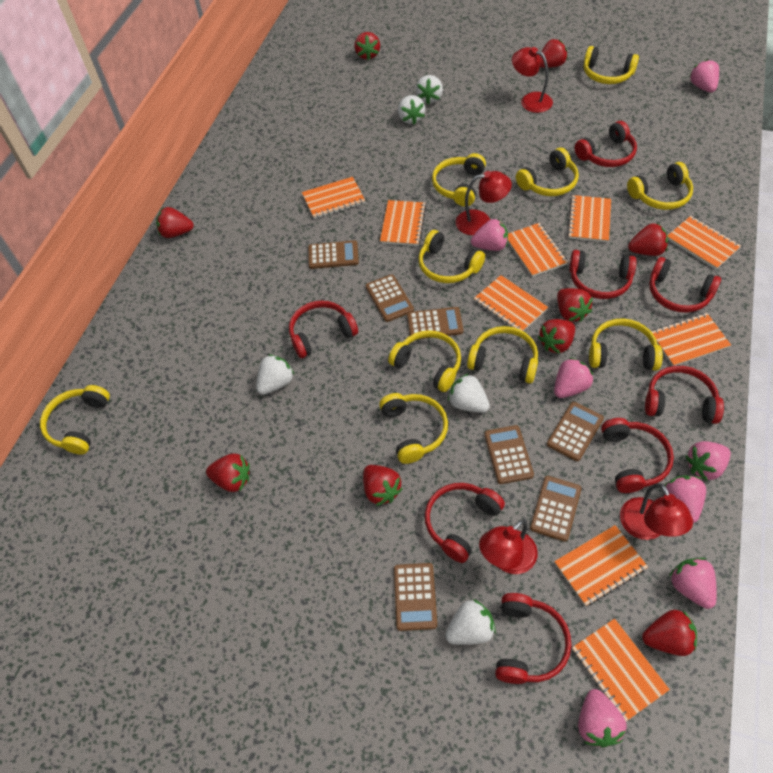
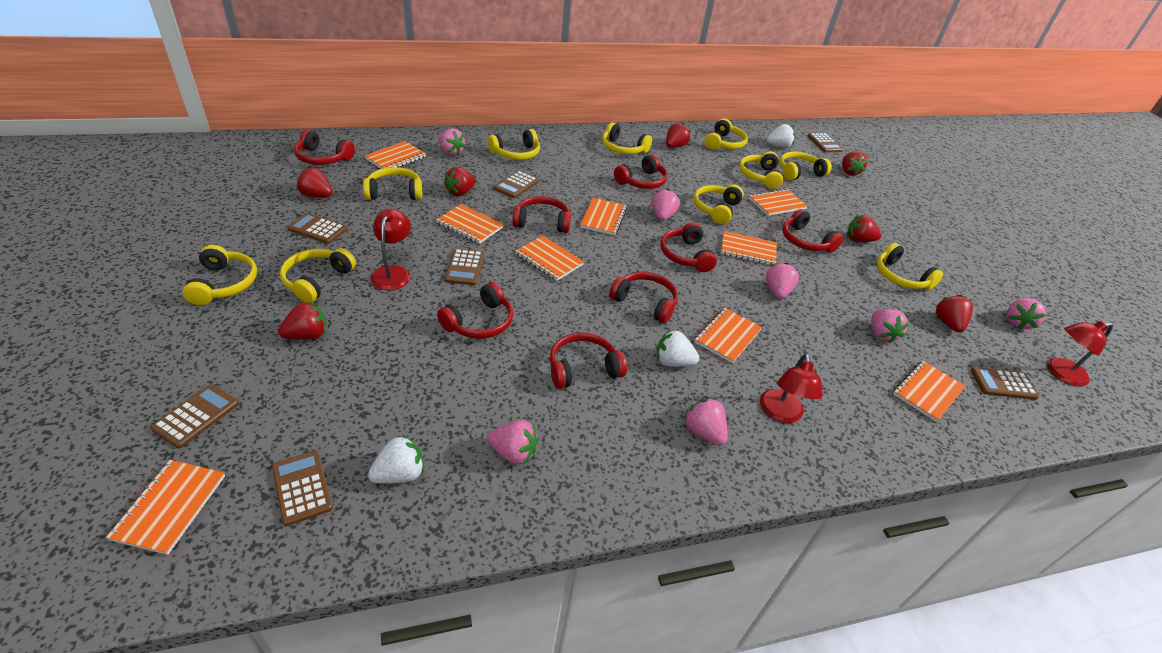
red lamp: 4 -> 3
red strawberry: 9 -> 7
white strawberry: 5 -> 3

